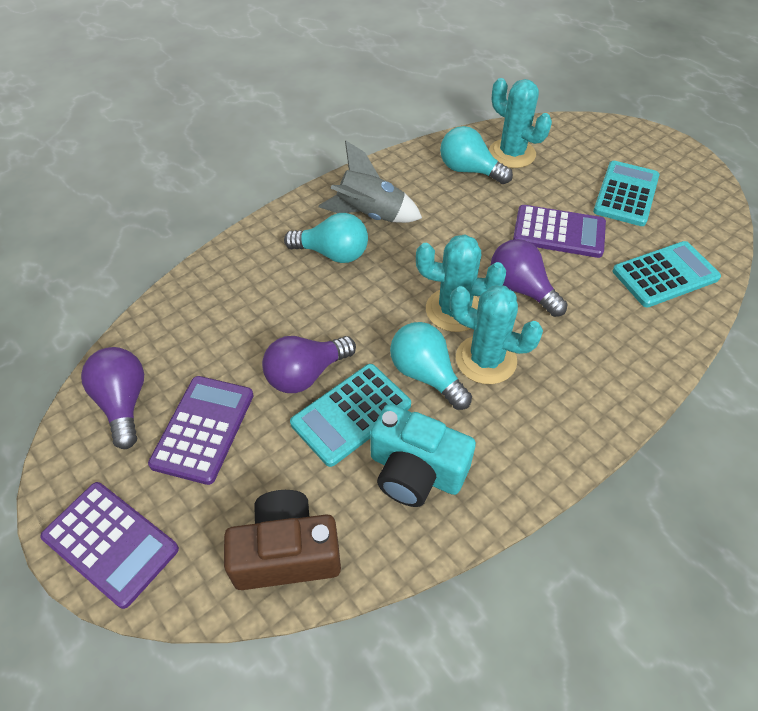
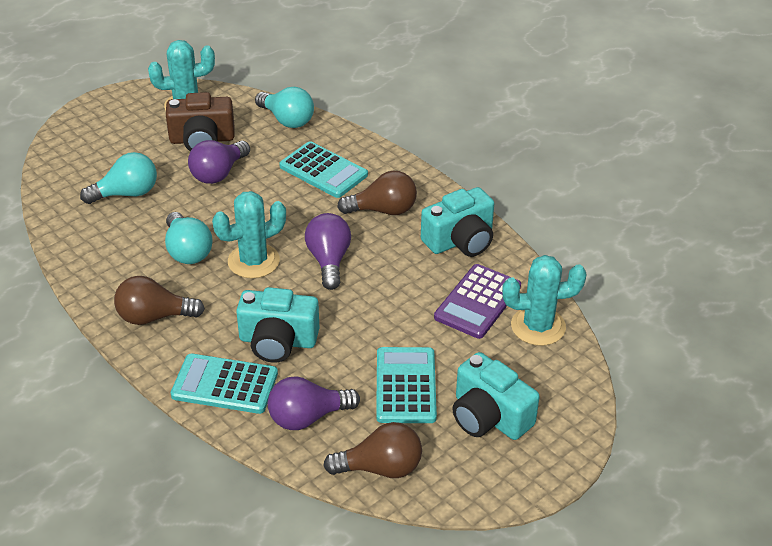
brown light bulb: 0 -> 3
grey rocket: 1 -> 0
purple calculator: 3 -> 1
turquoise camera: 1 -> 3

